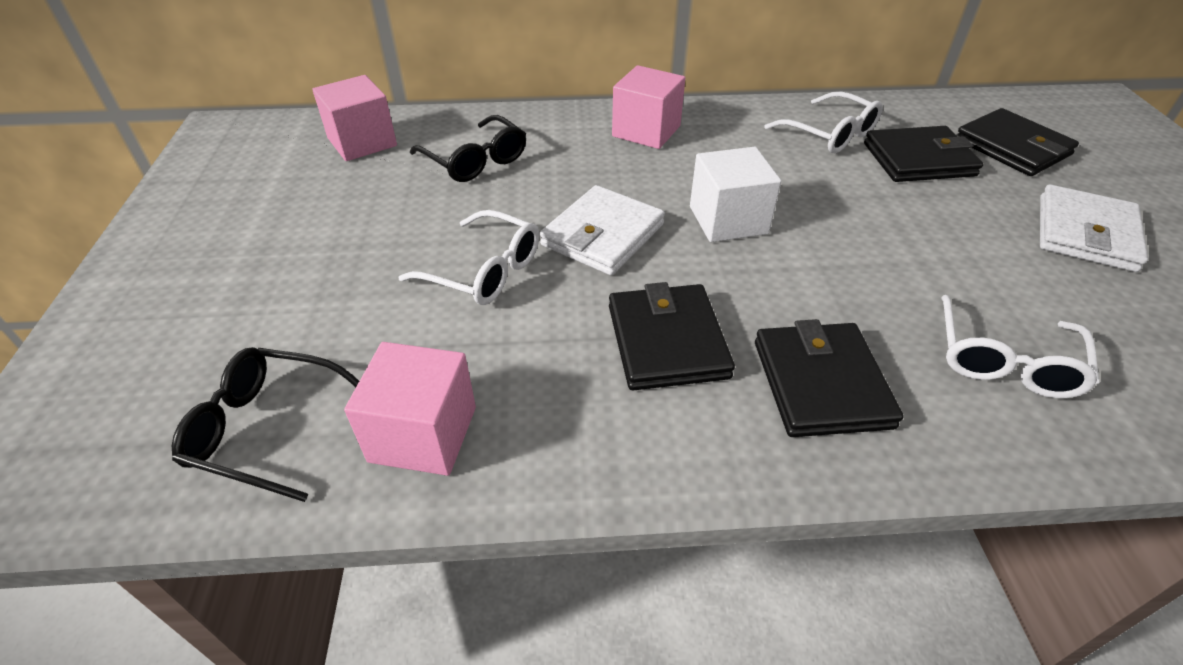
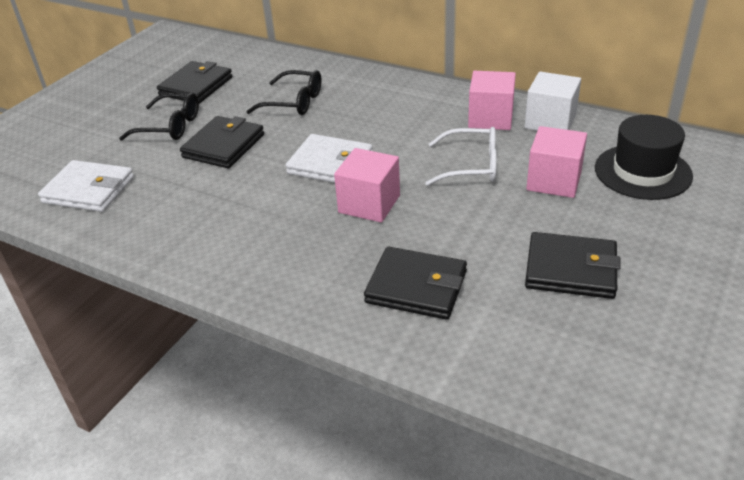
black hat: 0 -> 1
white glasses: 3 -> 1

